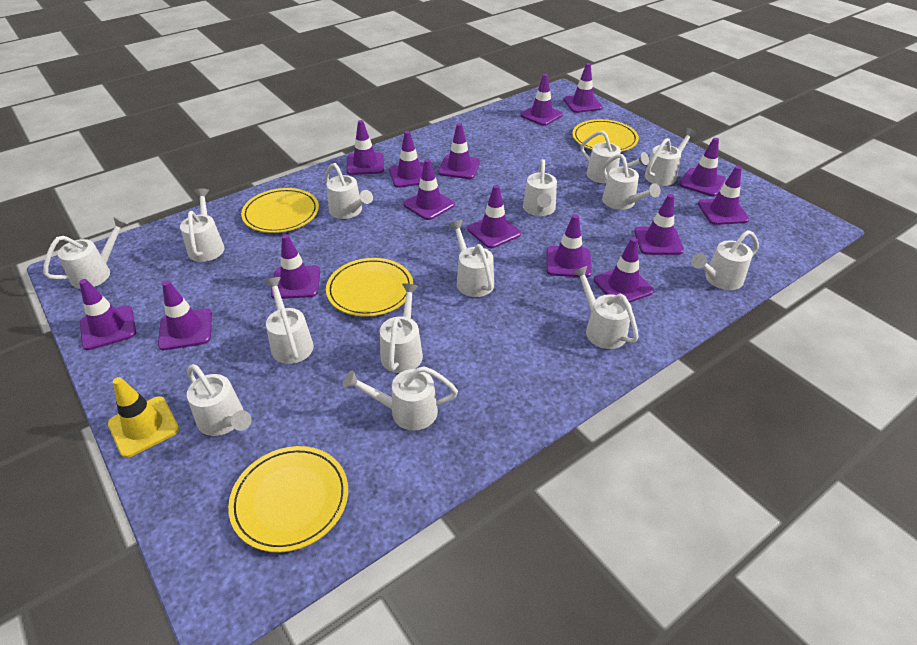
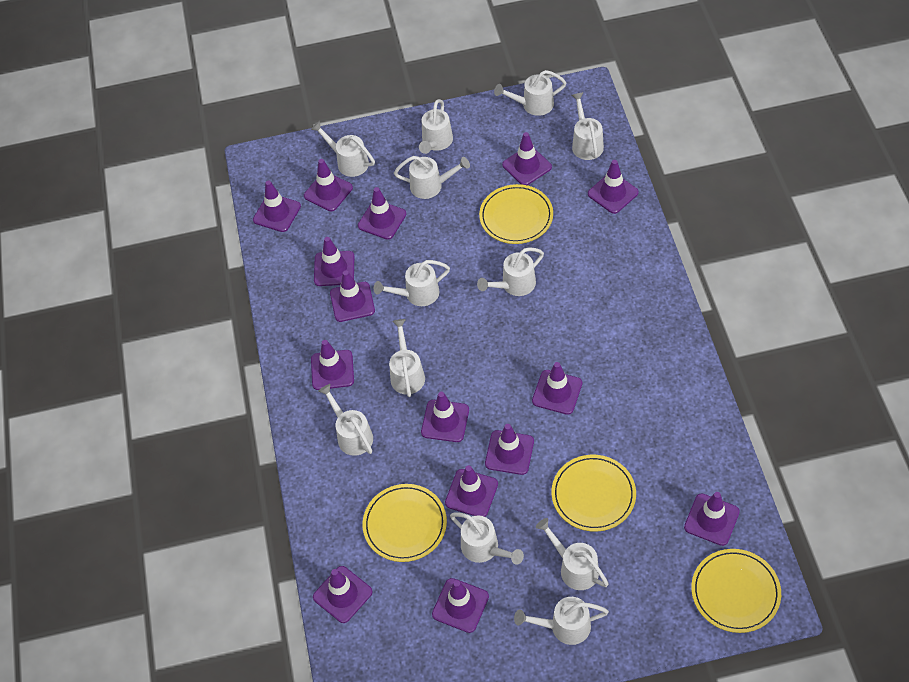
white watering can: 14 -> 12
yellow traffic cone: 1 -> 0

